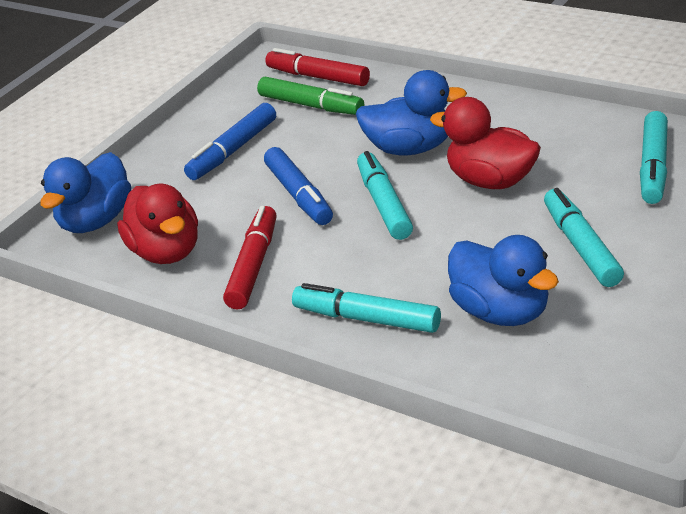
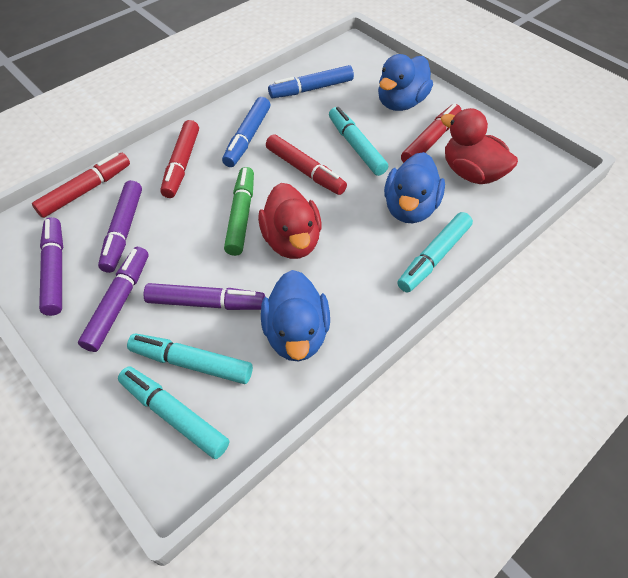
purple marker: 0 -> 4
red marker: 2 -> 4

